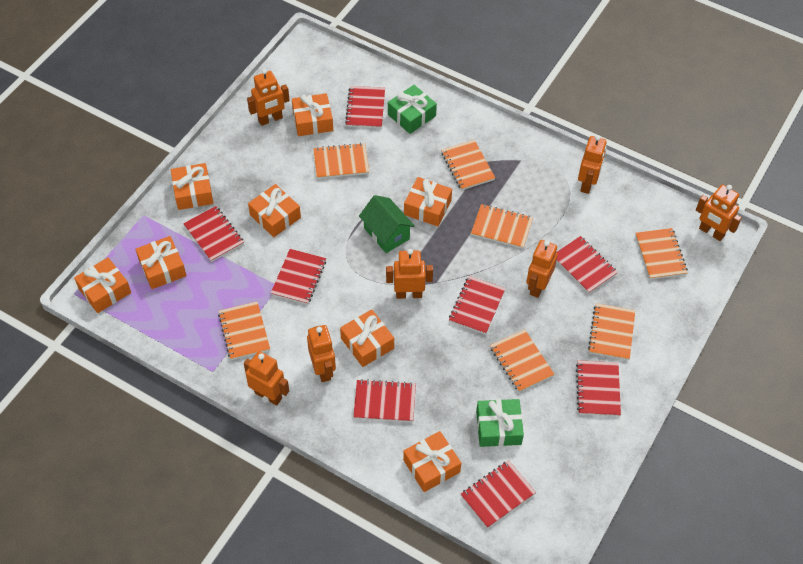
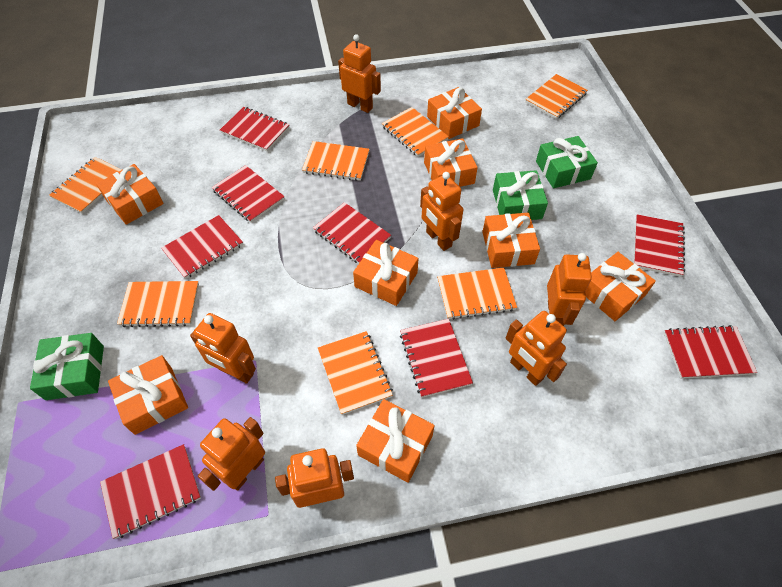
green gift: 2 -> 3
green house: 1 -> 0

